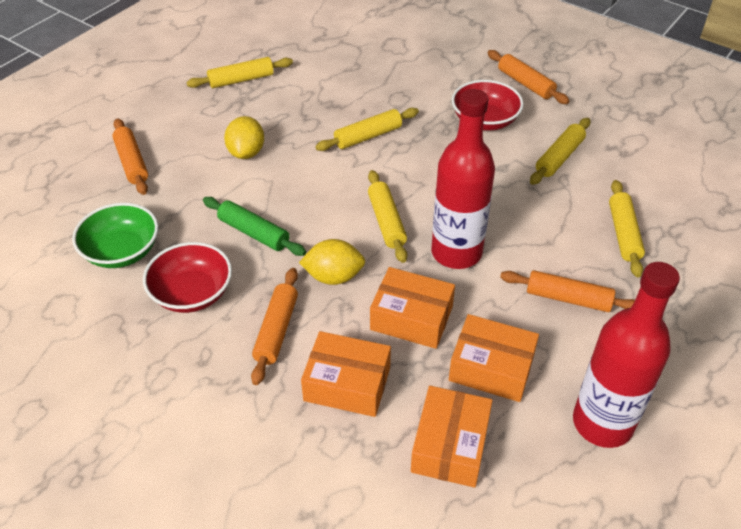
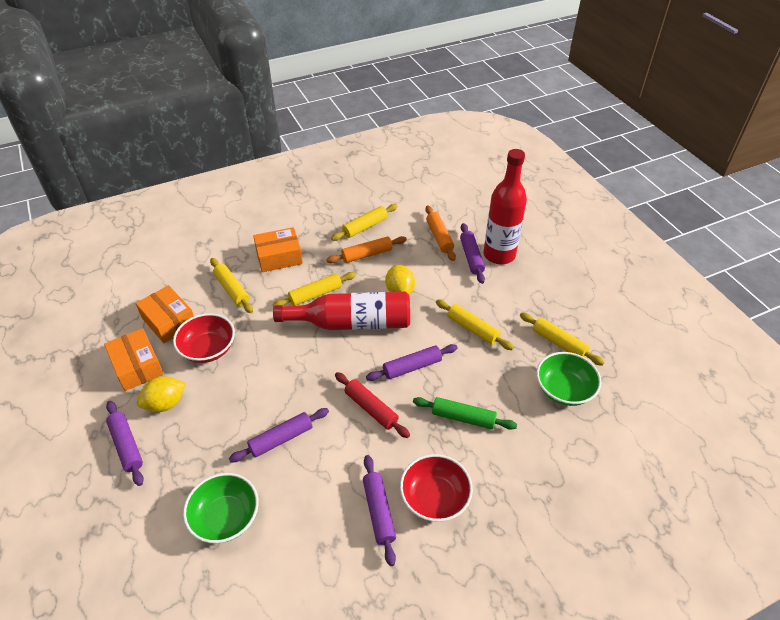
green bowl: 1 -> 2
orange box: 4 -> 3
orange rolling pin: 4 -> 2
purple rolling pin: 0 -> 5
red rolling pin: 0 -> 1

